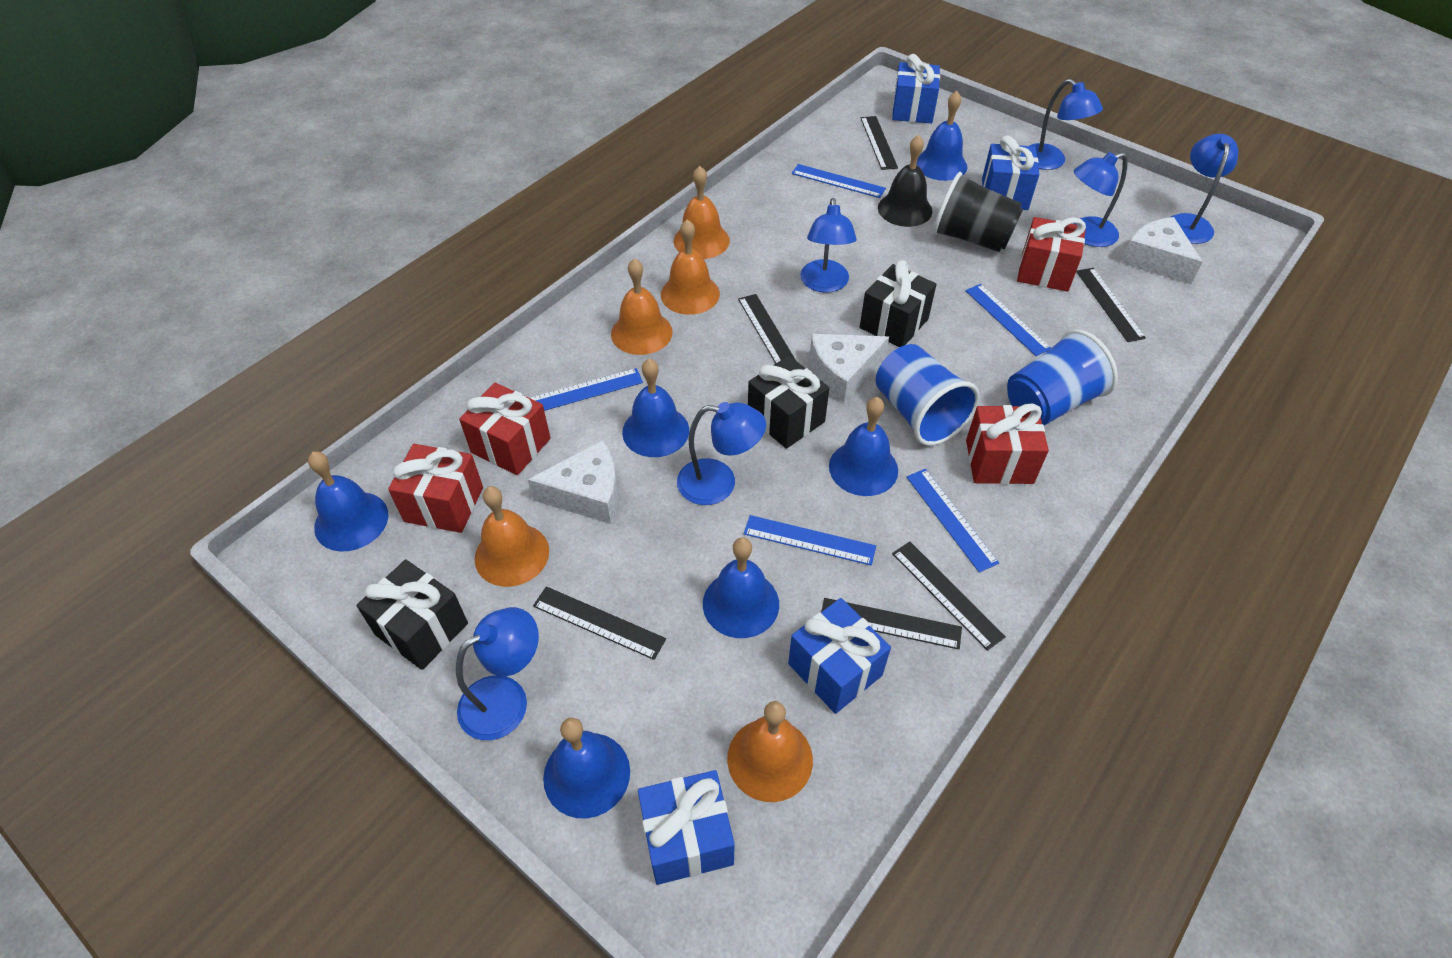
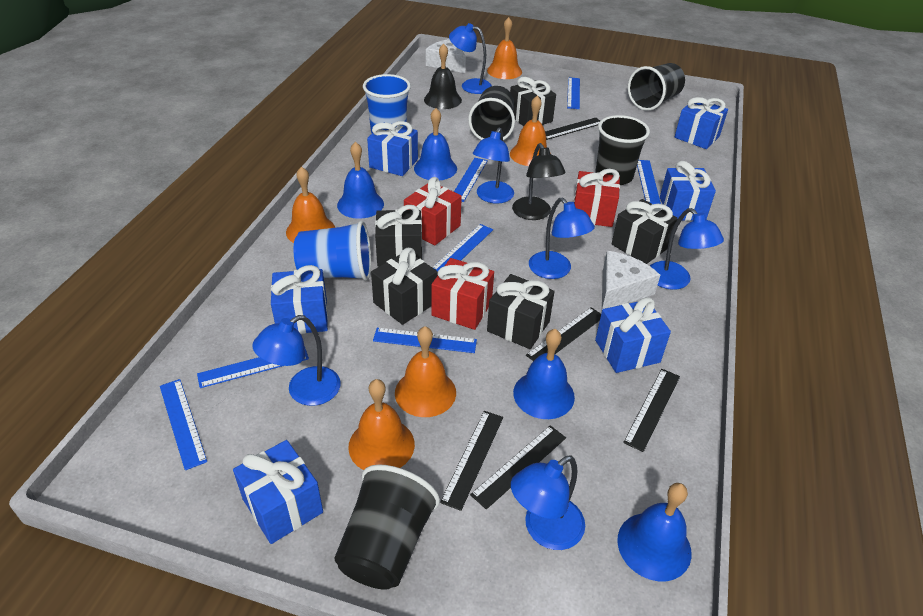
black cup: 1 -> 4
black gift: 3 -> 5
black lamp: 0 -> 1
black ruler: 6 -> 5
blue bell: 6 -> 4
blue gift: 4 -> 6
blue ruler: 5 -> 7
red gift: 4 -> 3
white cheese: 3 -> 2

